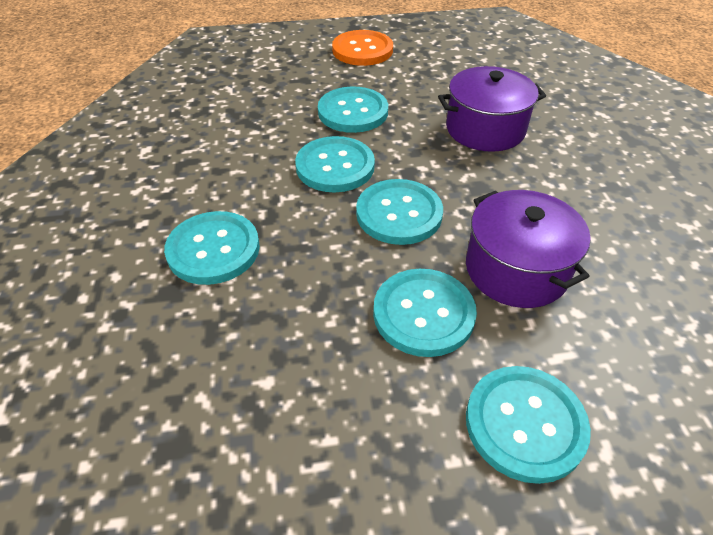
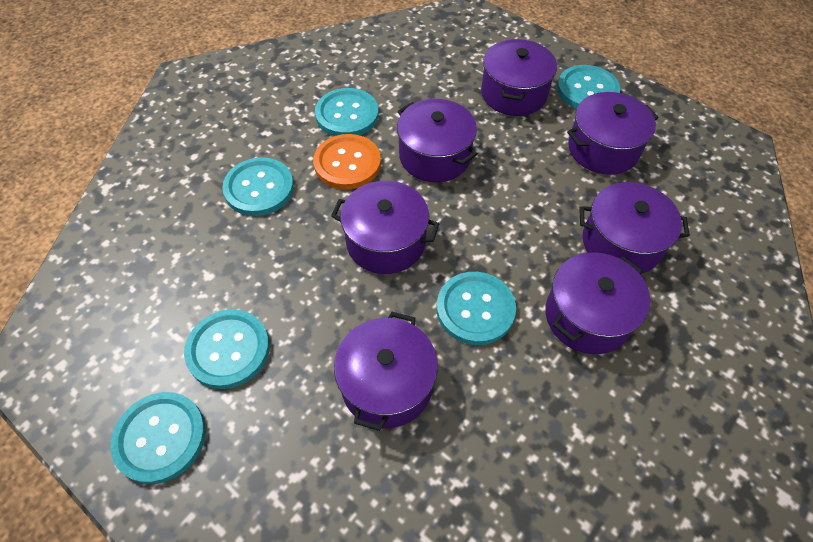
purple pot: 2 -> 7

